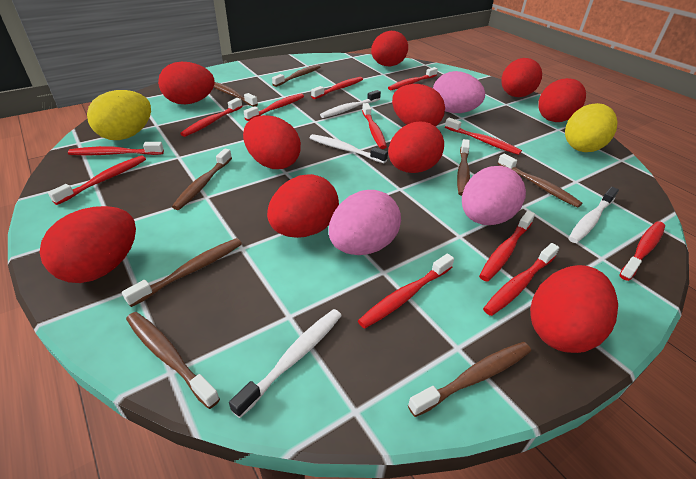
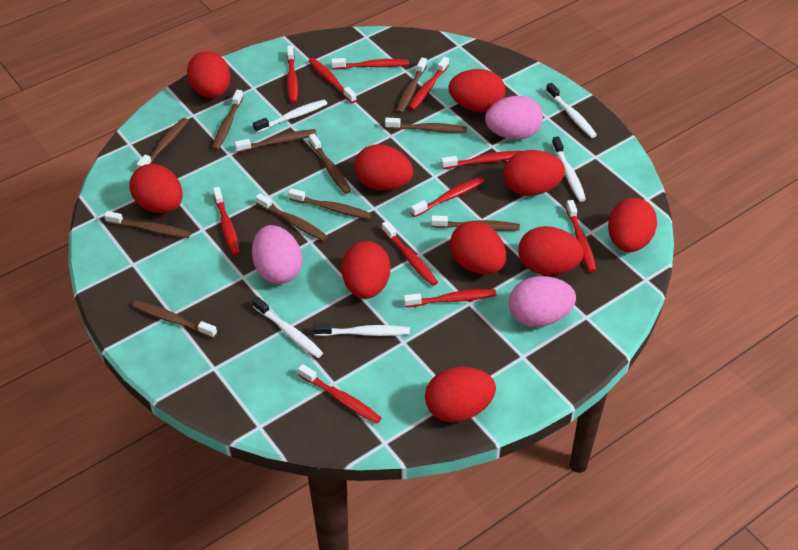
brown toothbrush: 8 -> 11
red toothbrush: 12 -> 11
white toothbrush: 4 -> 5
yellow egg: 2 -> 0

